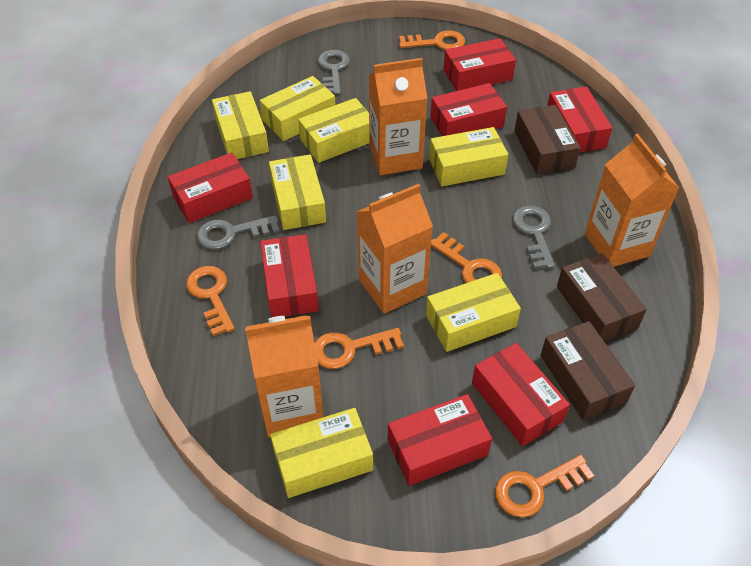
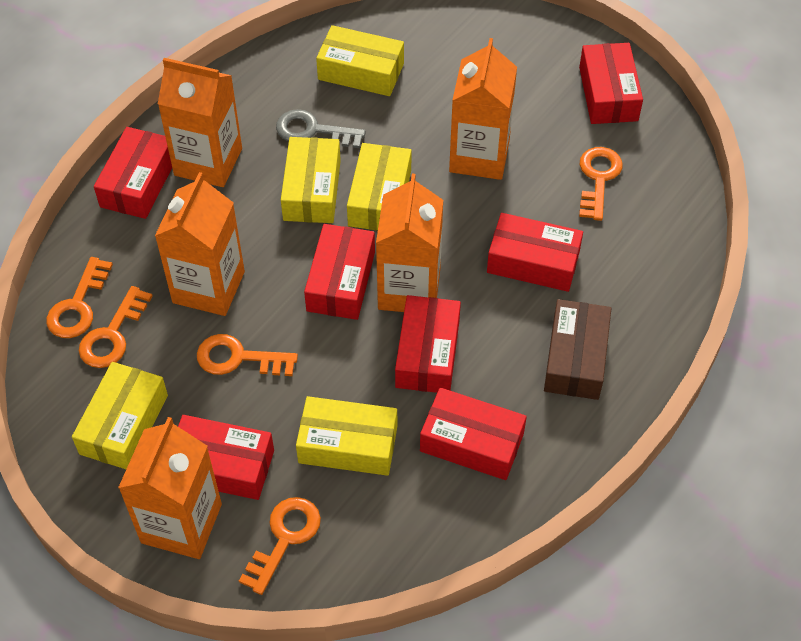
brown box: 3 -> 1
grey key: 3 -> 1
orange carton: 4 -> 5
yellow box: 7 -> 5

